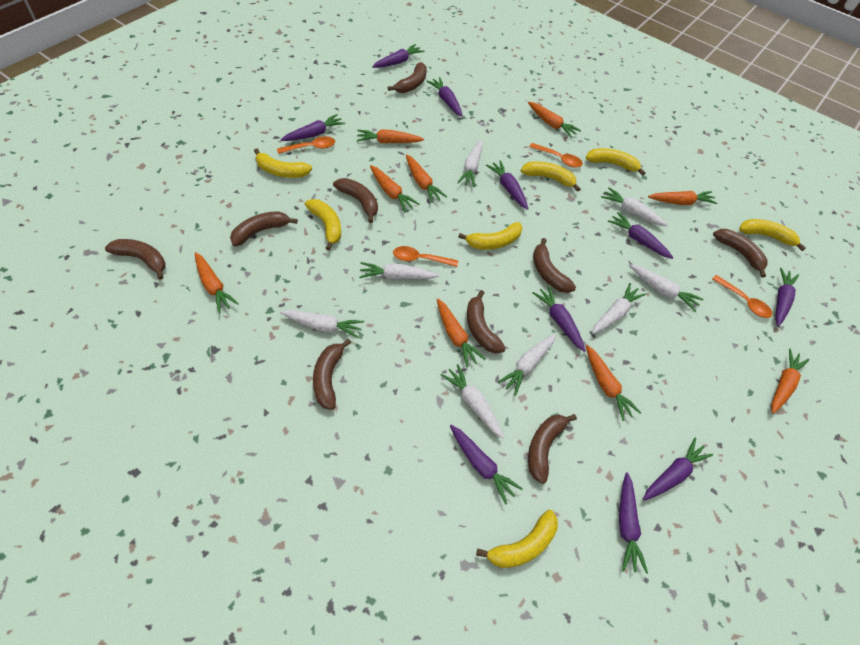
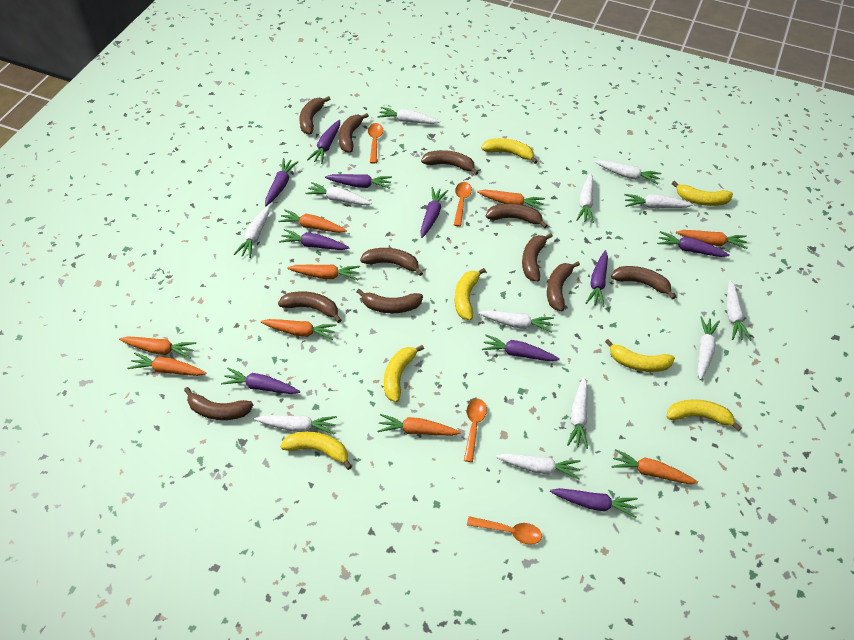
brown banana: 9 -> 11
white carrot: 8 -> 12

